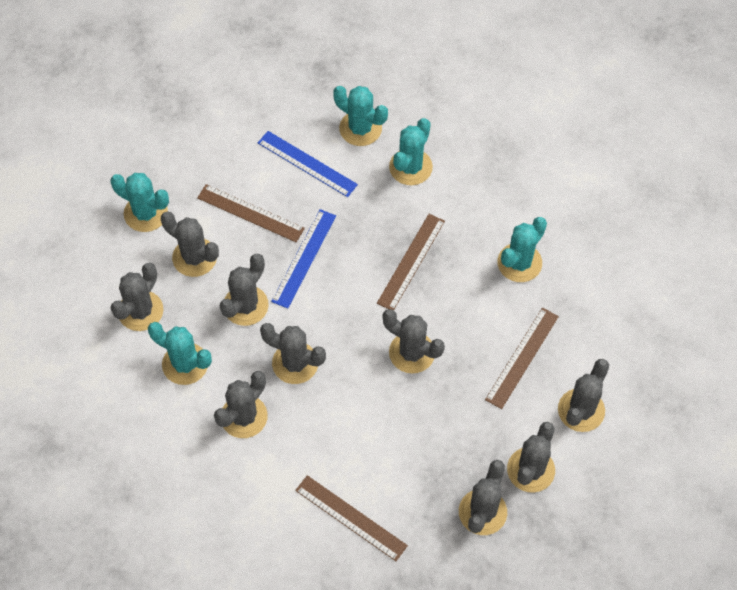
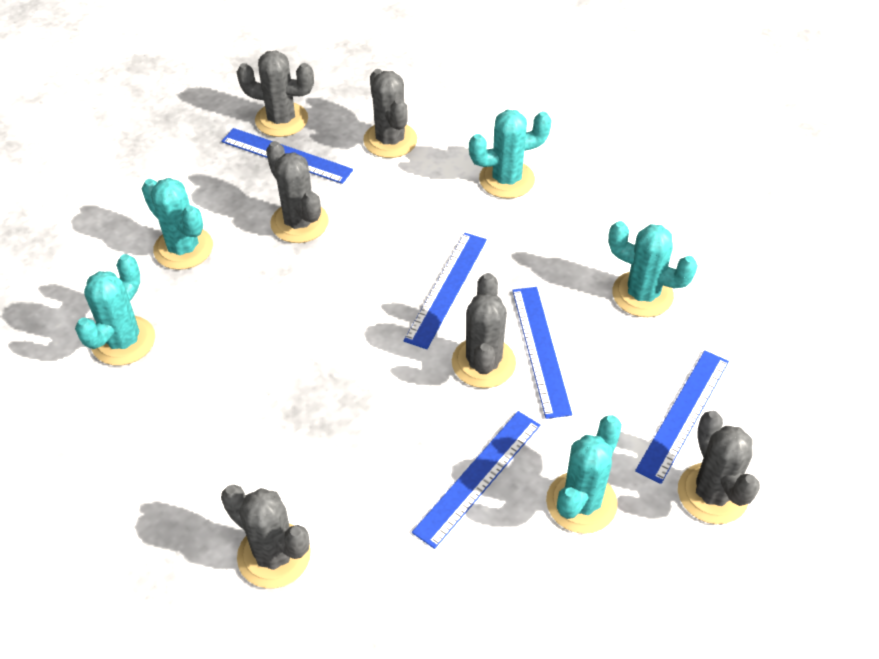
blue ruler: 2 -> 5
brown ruler: 4 -> 0
grey cactus: 9 -> 6

